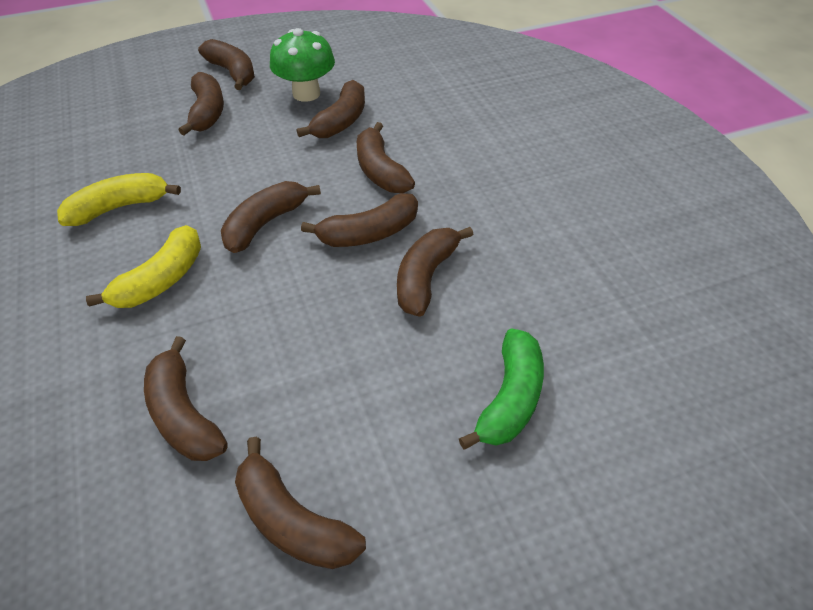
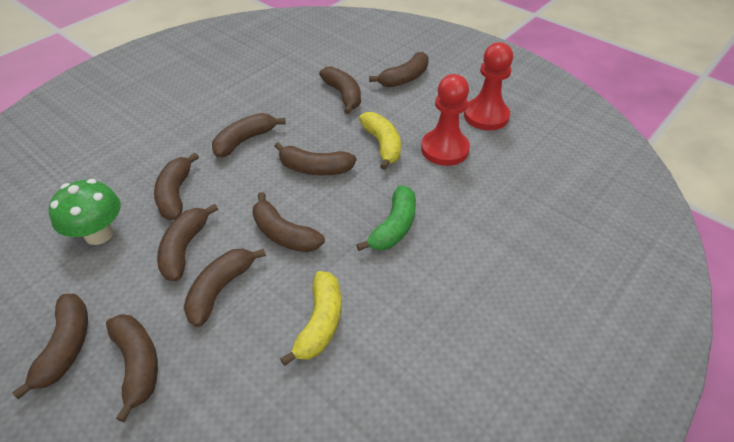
brown banana: 9 -> 10
red pawn: 0 -> 2

